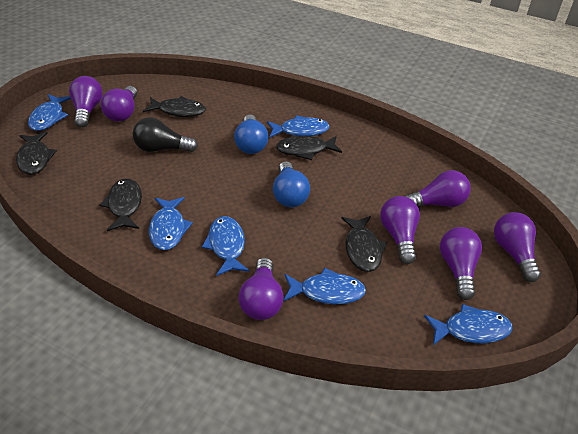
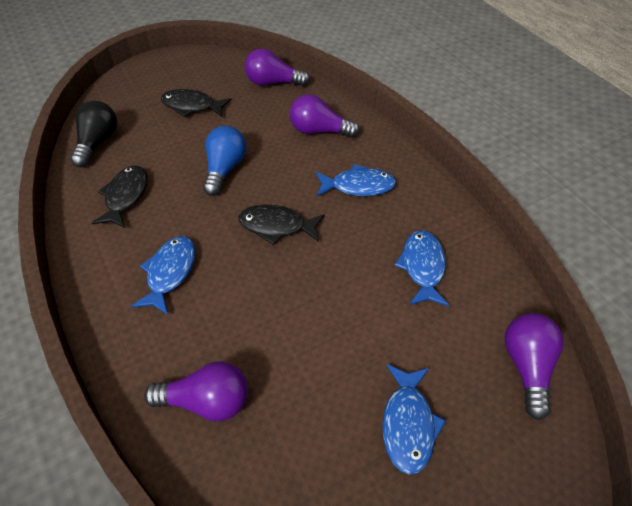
black fish: 5 -> 3
blue fish: 6 -> 4
blue light bulb: 2 -> 1
purple light bulb: 7 -> 4

